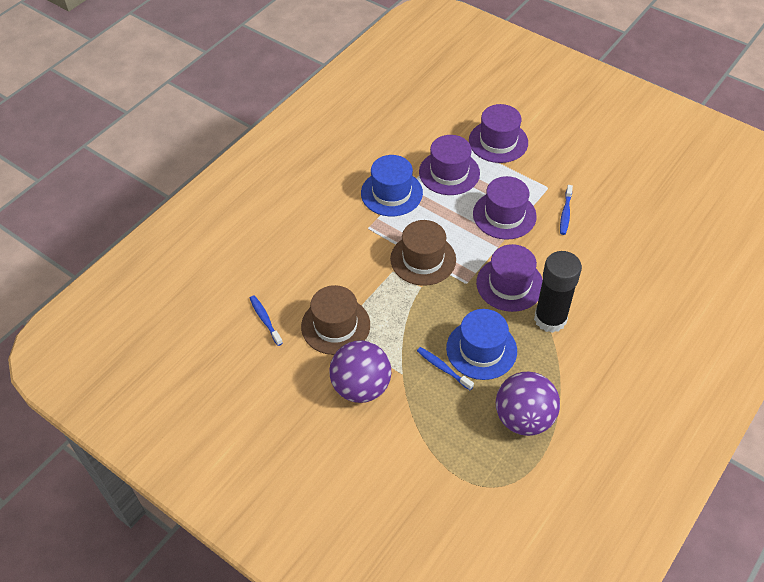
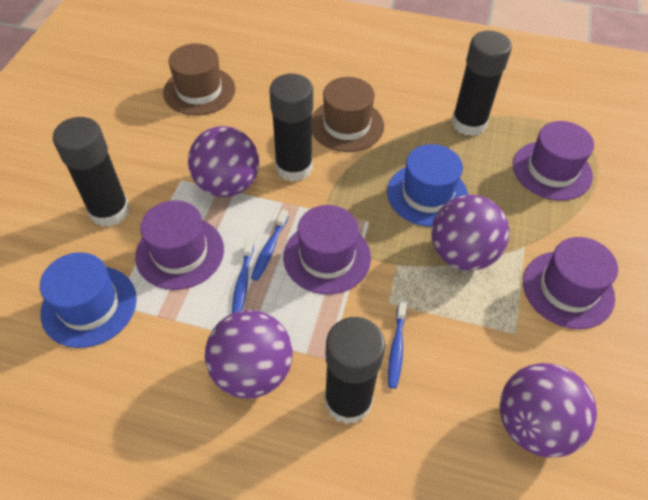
black glue stick: 1 -> 4
purple ball: 2 -> 4

